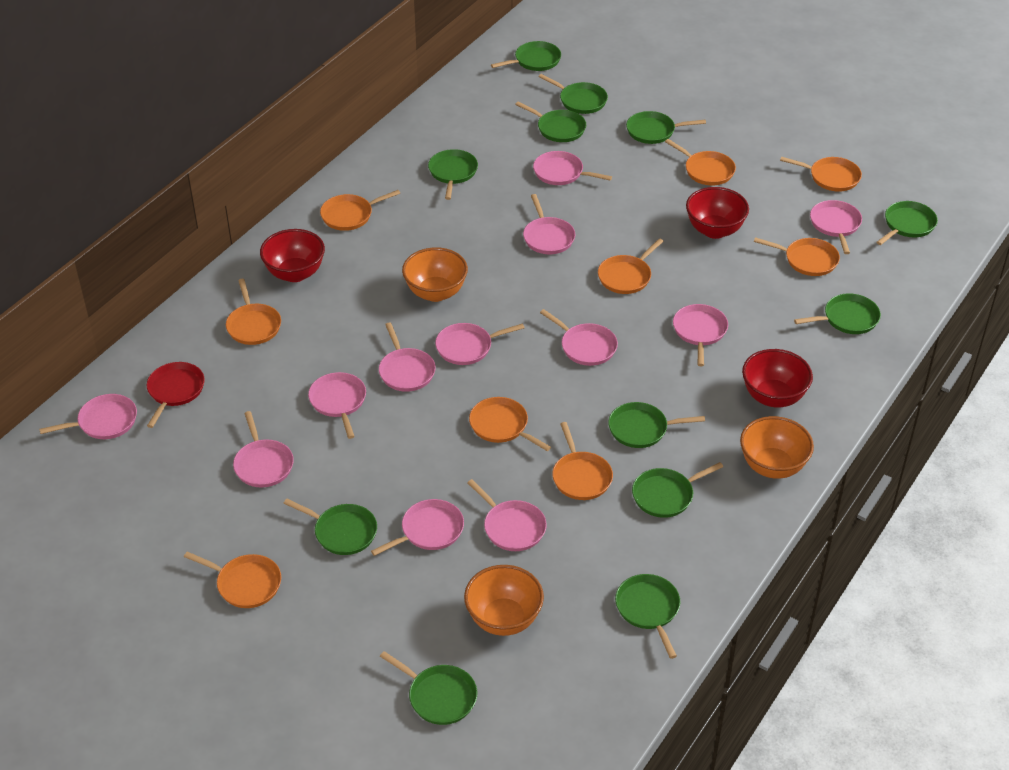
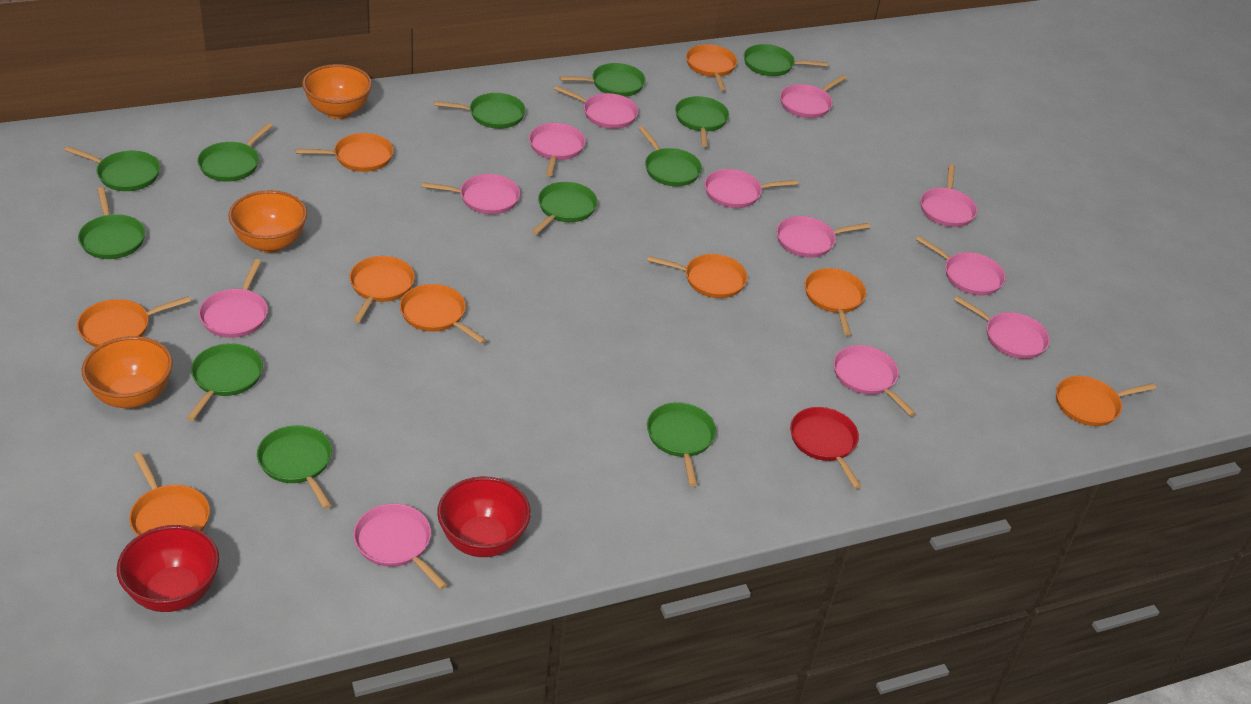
red bowl: 3 -> 2

